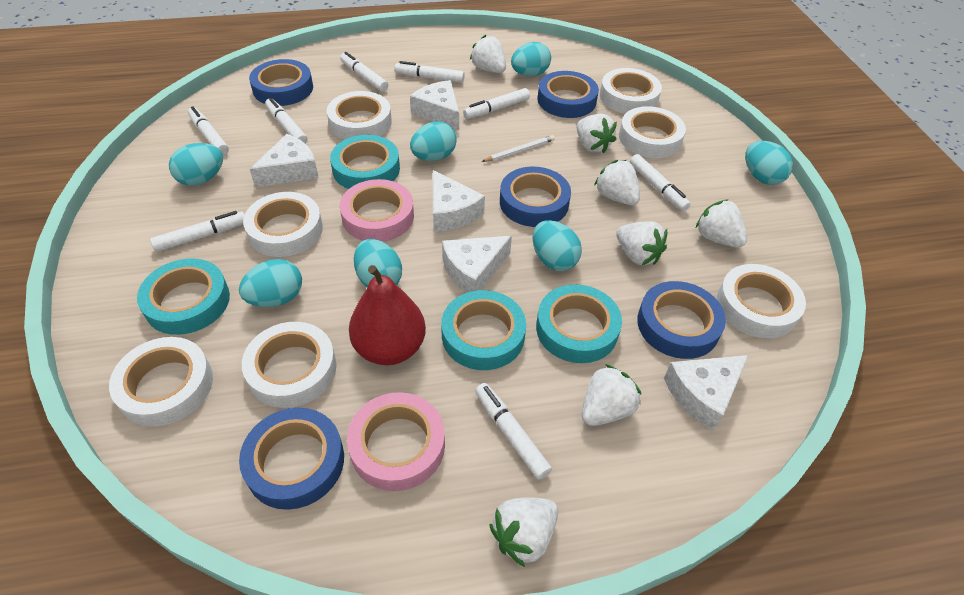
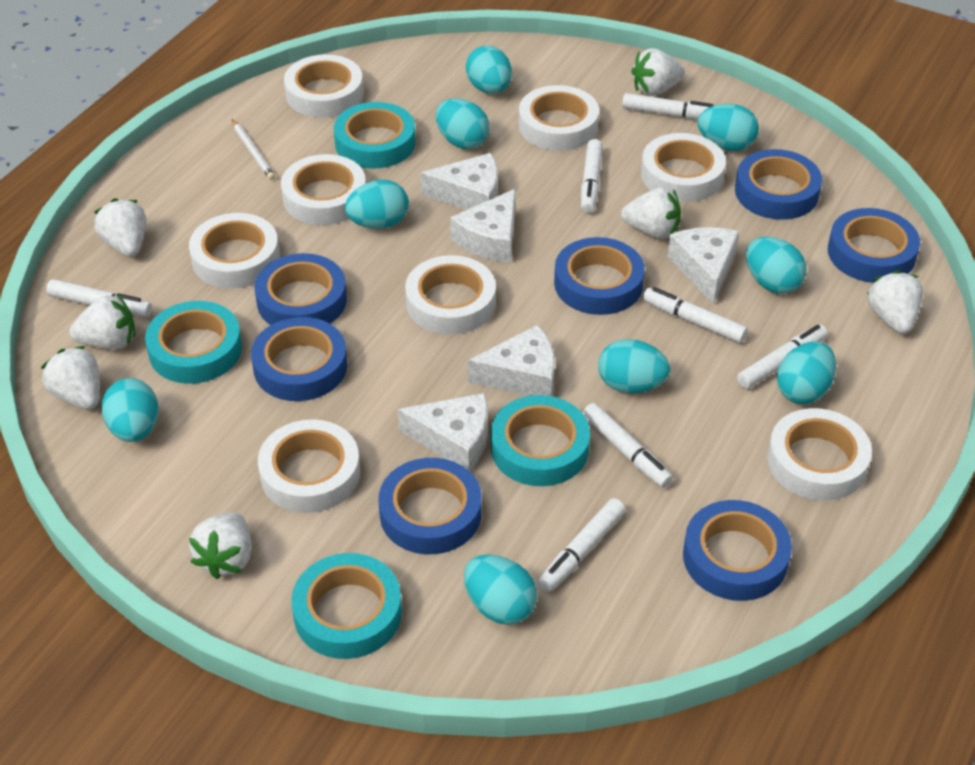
blue tape: 5 -> 7
pink tape: 2 -> 0
red pear: 1 -> 0
turquoise egg: 7 -> 9
white marker: 8 -> 7
white tape: 7 -> 8

